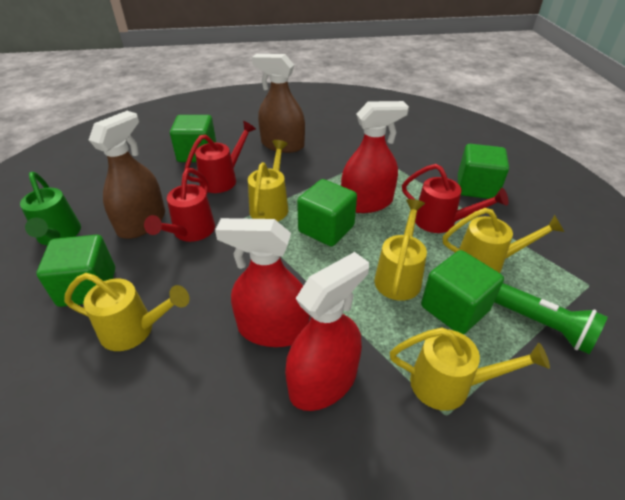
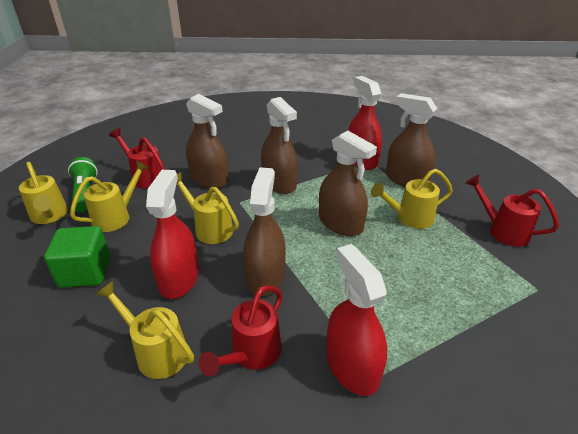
brown spray bottle: 2 -> 5
green cube: 5 -> 1
green watering can: 1 -> 0

